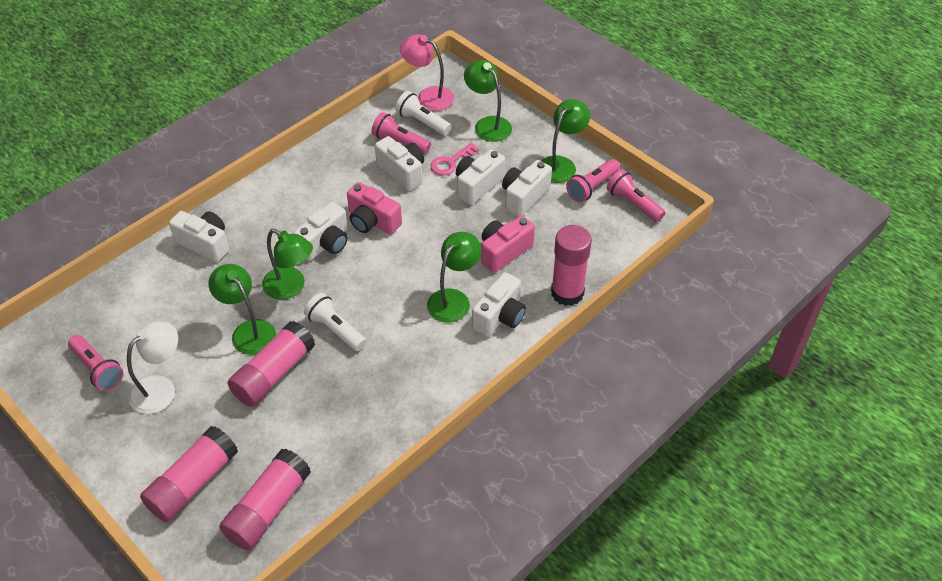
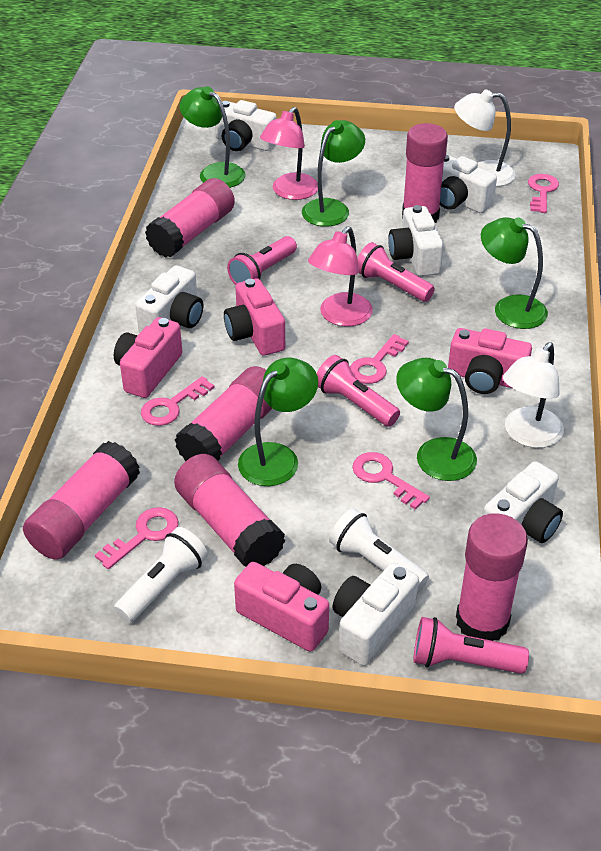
pink camera: 2 -> 4
pink glue stick: 4 -> 6
pink key: 1 -> 5
pink lamp: 1 -> 2
white lamp: 1 -> 2

